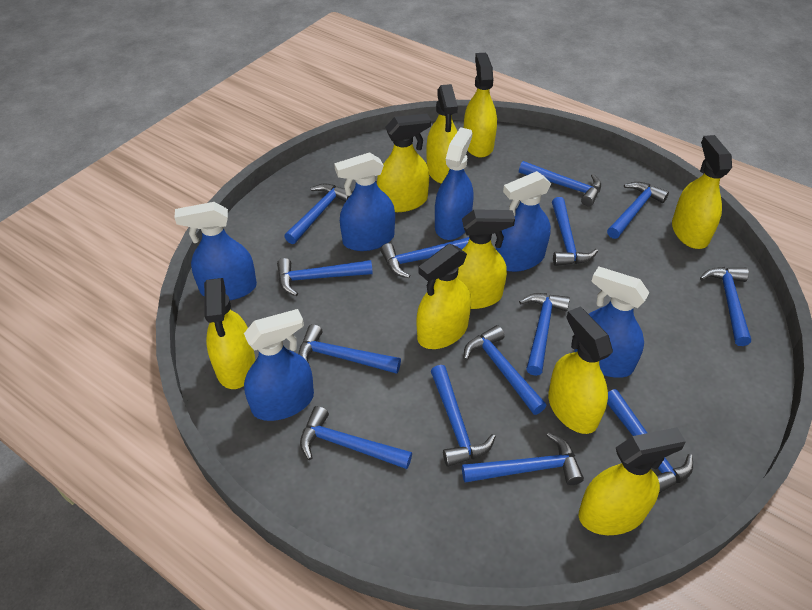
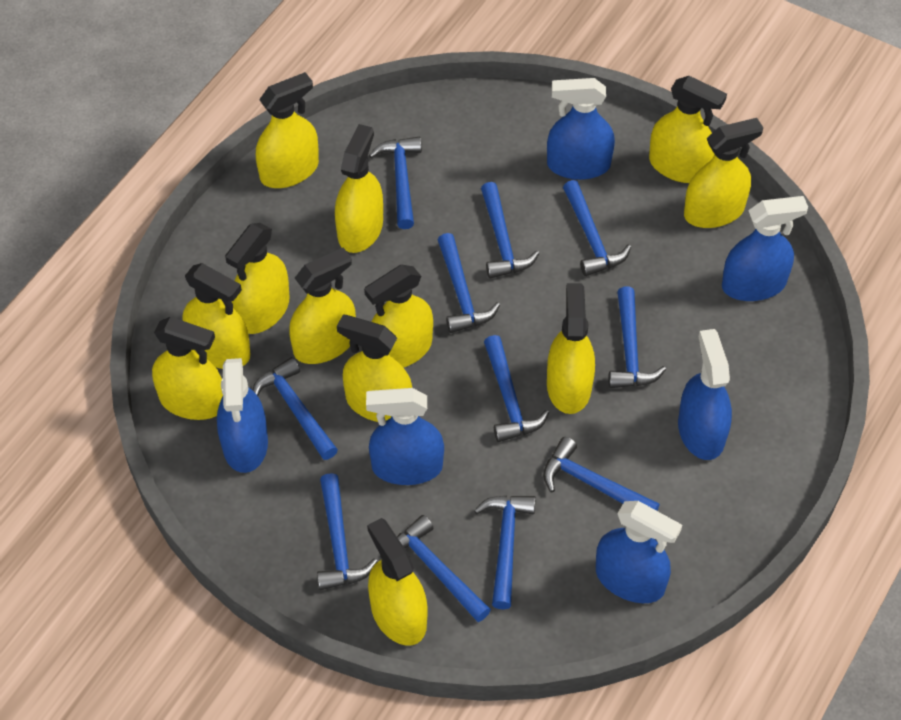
blue hammer: 14 -> 11
yellow spray bottle: 9 -> 12

